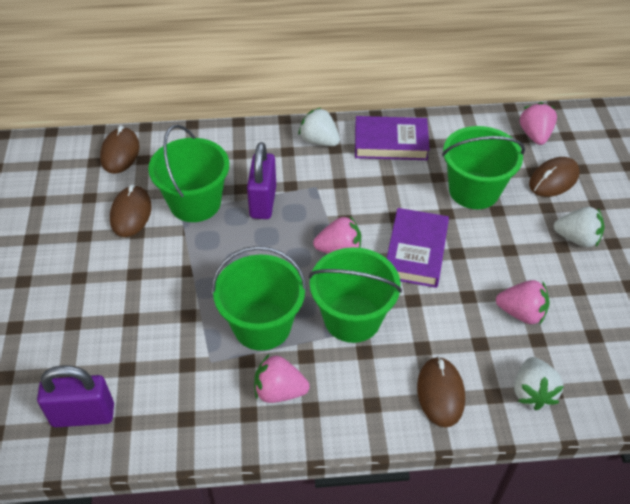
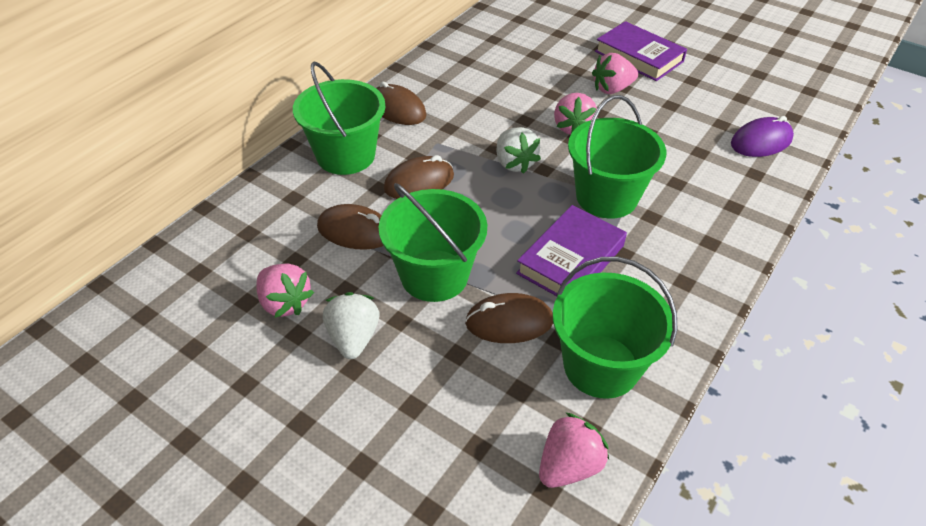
purple mouse: 0 -> 1
purple padlock: 2 -> 0
white strawberry: 3 -> 2

